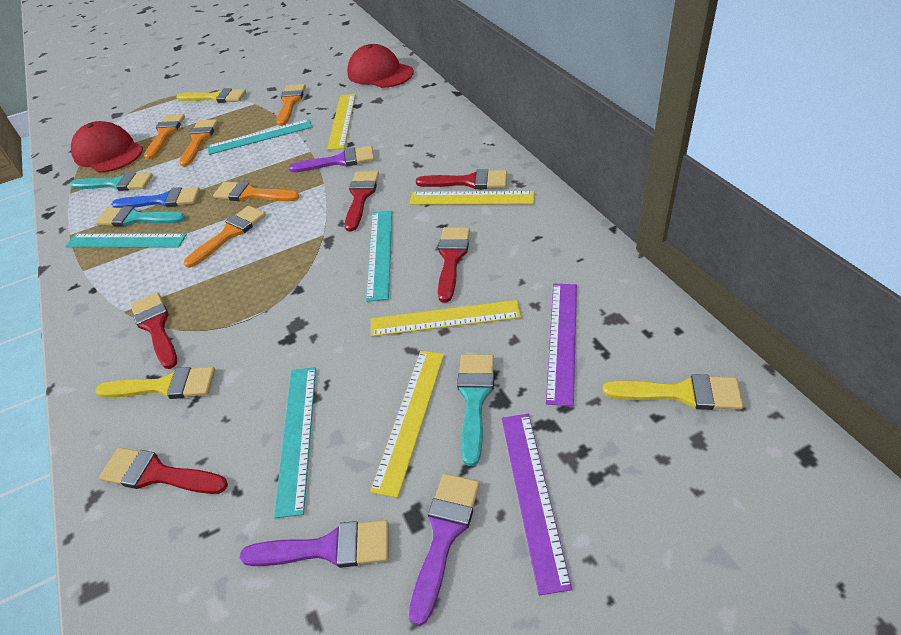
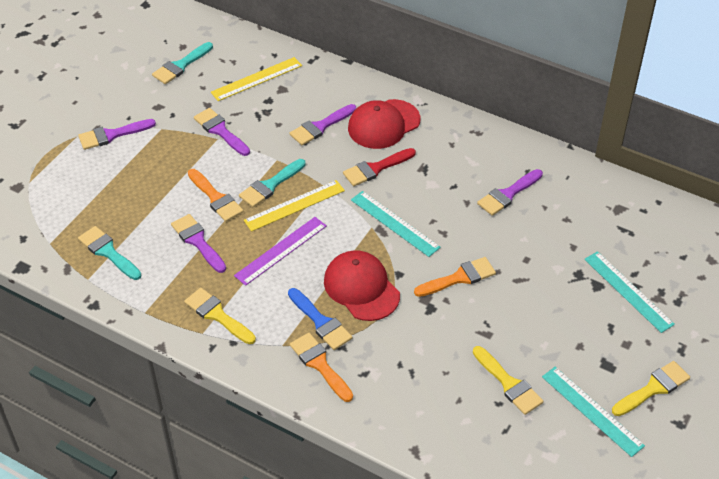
orange brush: 5 -> 3
purple brush: 3 -> 5
purple ruler: 2 -> 1
red brush: 5 -> 1
turquoise ruler: 4 -> 3
yellow ruler: 4 -> 2

